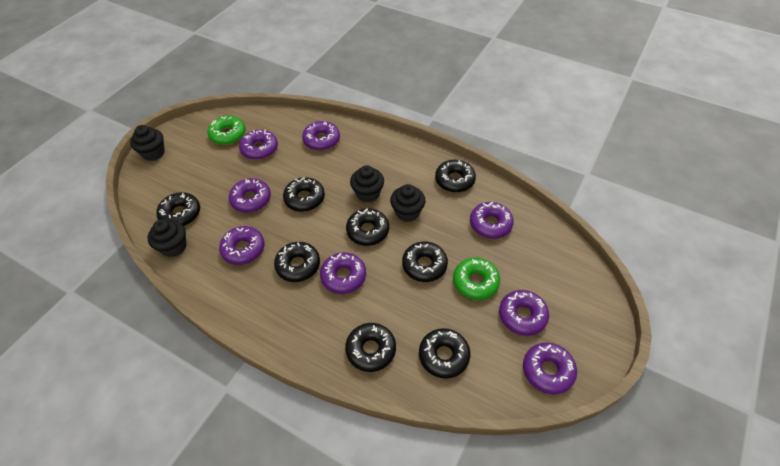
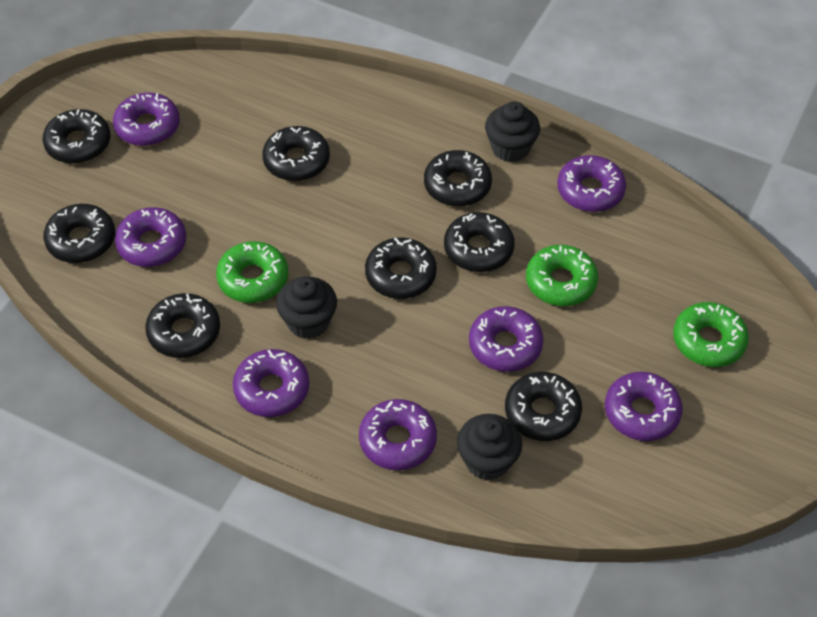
black cupcake: 4 -> 3
green donut: 2 -> 3
purple donut: 8 -> 7

